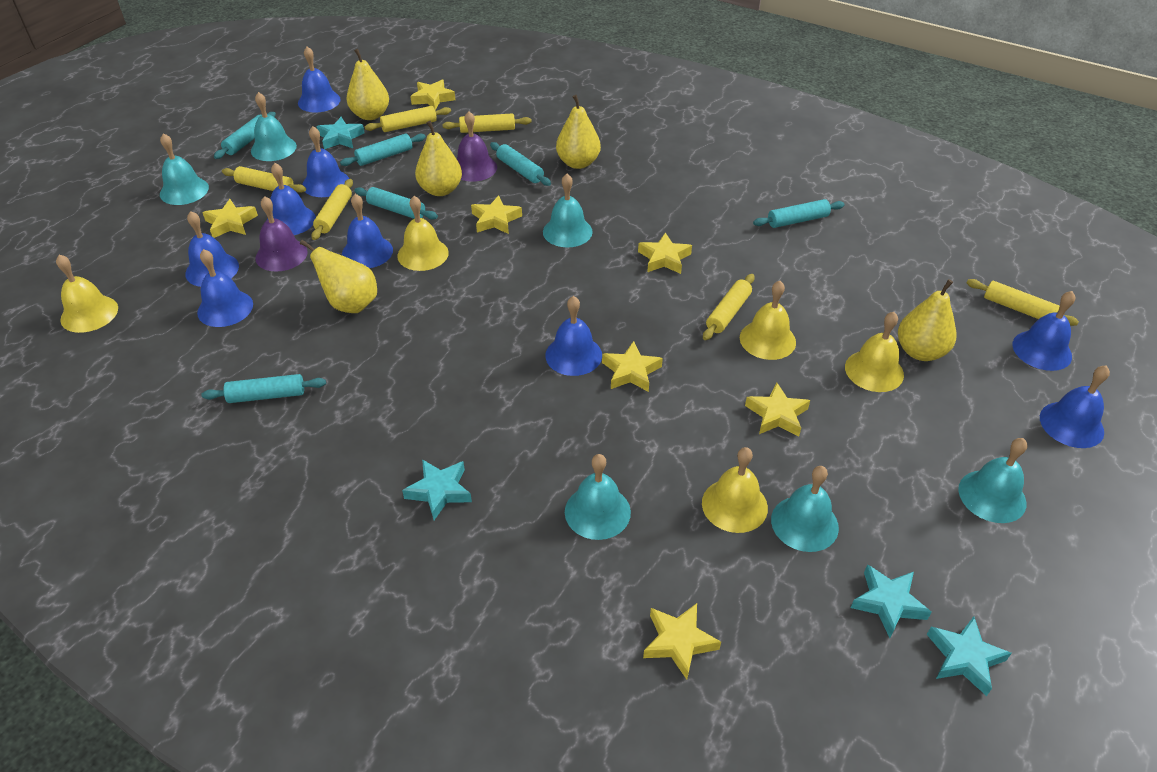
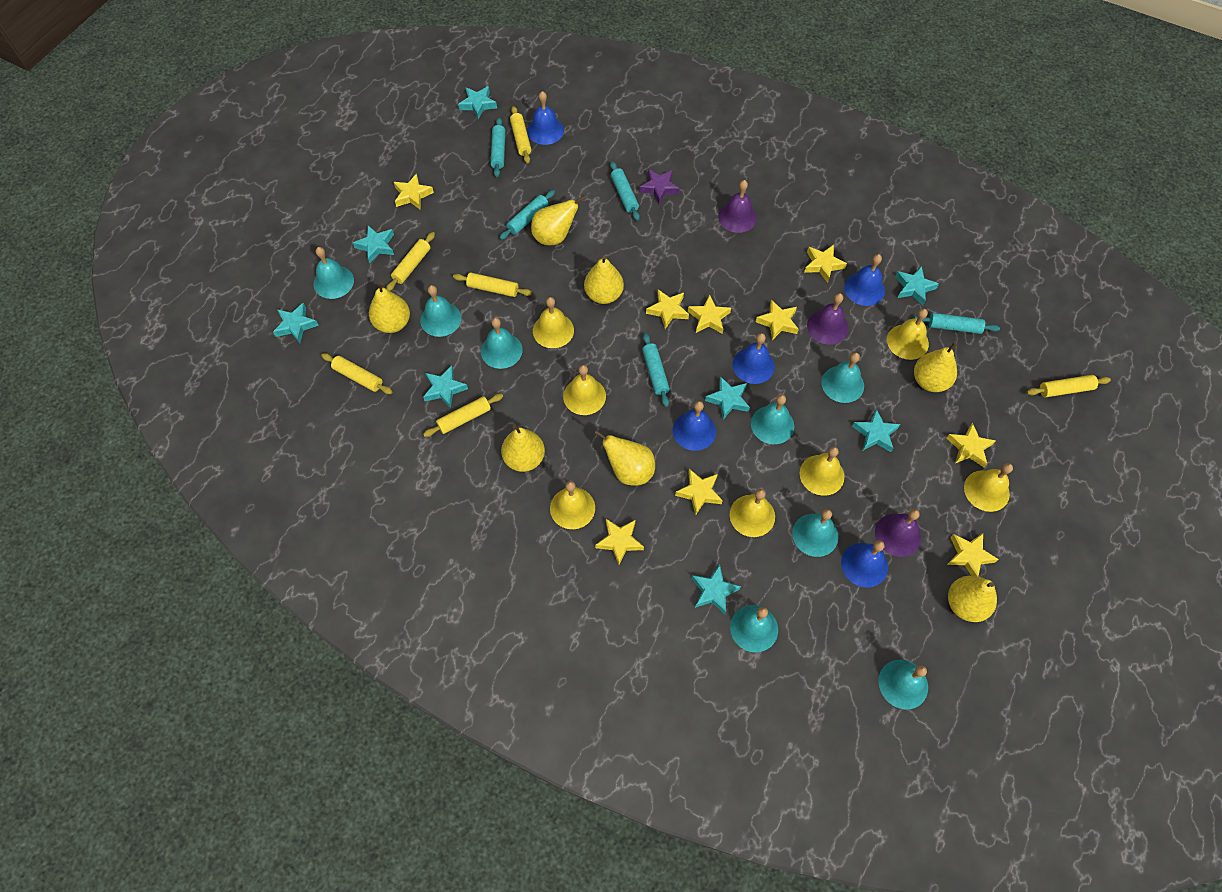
blue bell: 9 -> 5
purple bell: 2 -> 3
purple star: 0 -> 1
turquoise bell: 6 -> 8
turquoise rolling pin: 6 -> 5
turquoise star: 4 -> 8
yellow bell: 5 -> 7
yellow pear: 5 -> 7
yellow star: 7 -> 9

